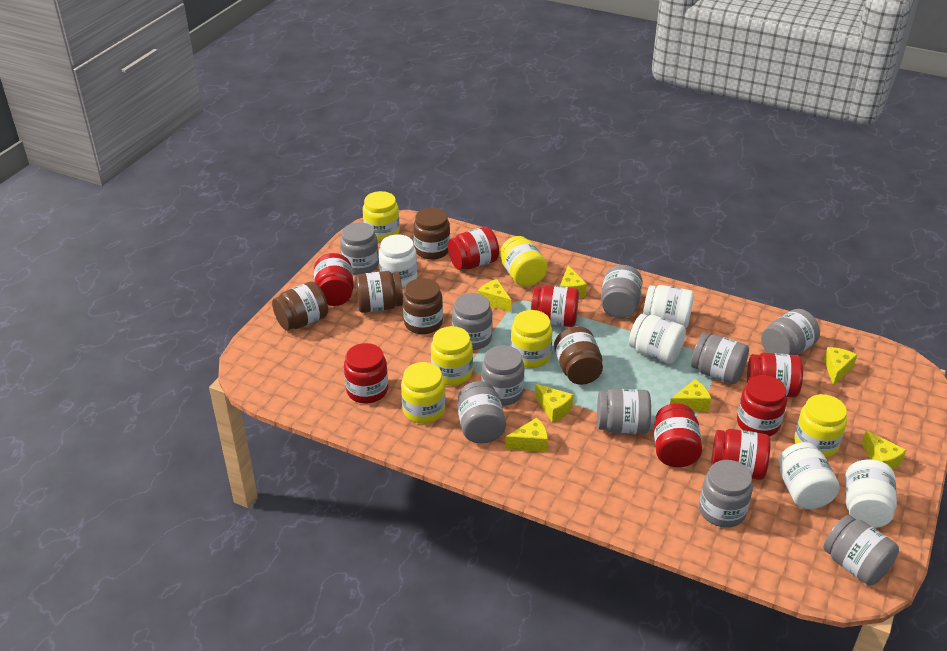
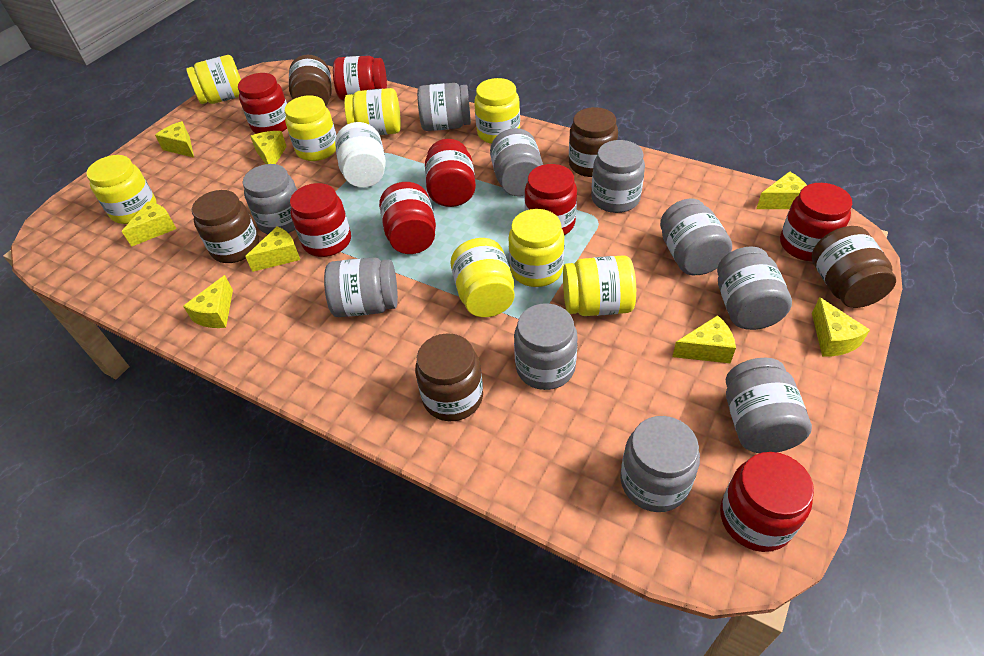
white jar: 5 -> 1
yellow cheese: 7 -> 8
yellow jar: 6 -> 8

